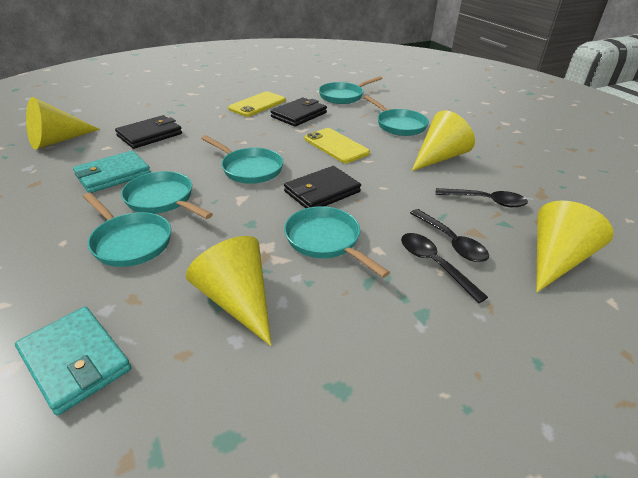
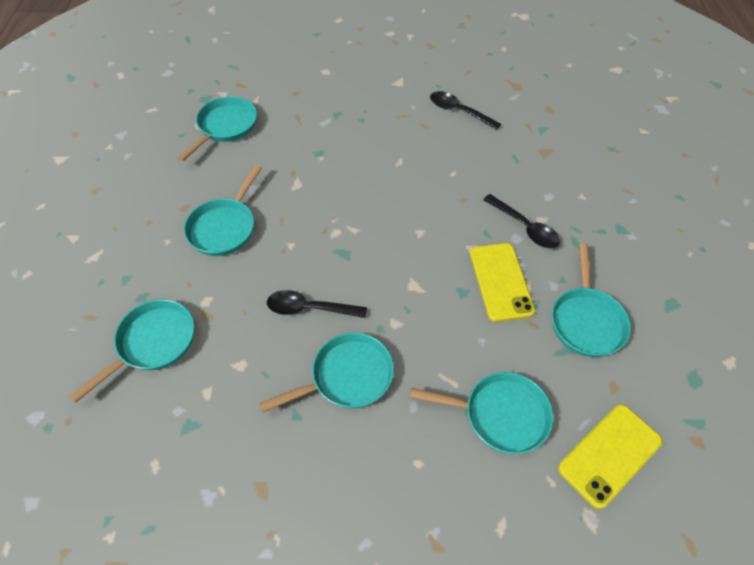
black wallet: 3 -> 0
turquoise wallet: 2 -> 0
yellow cone: 4 -> 0

